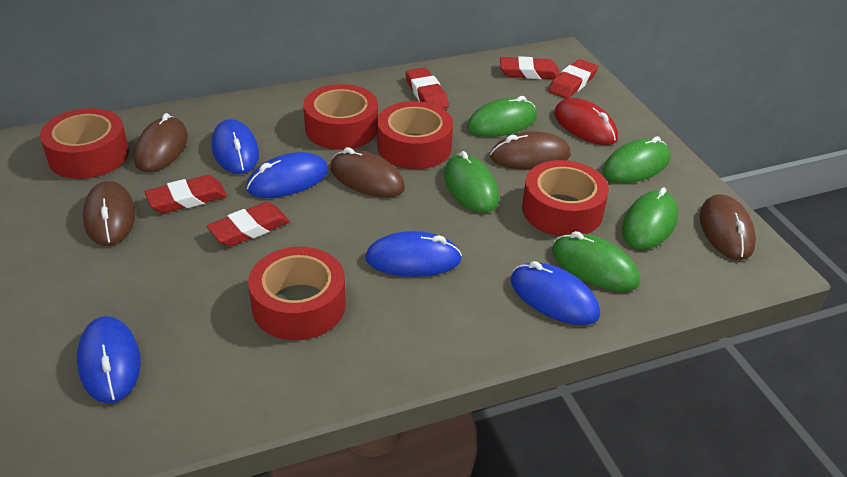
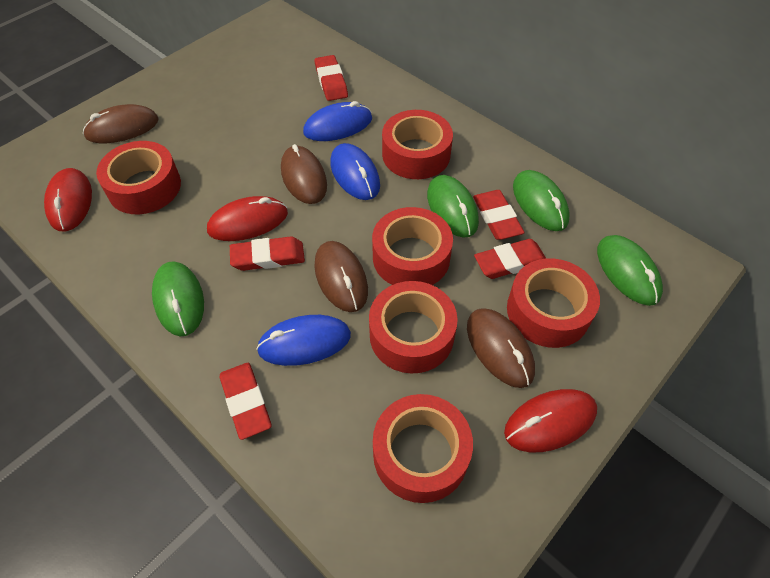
blue mouse: 5 -> 3
brown mouse: 5 -> 4
green mouse: 5 -> 4
red mouse: 1 -> 3
red tape: 5 -> 6

